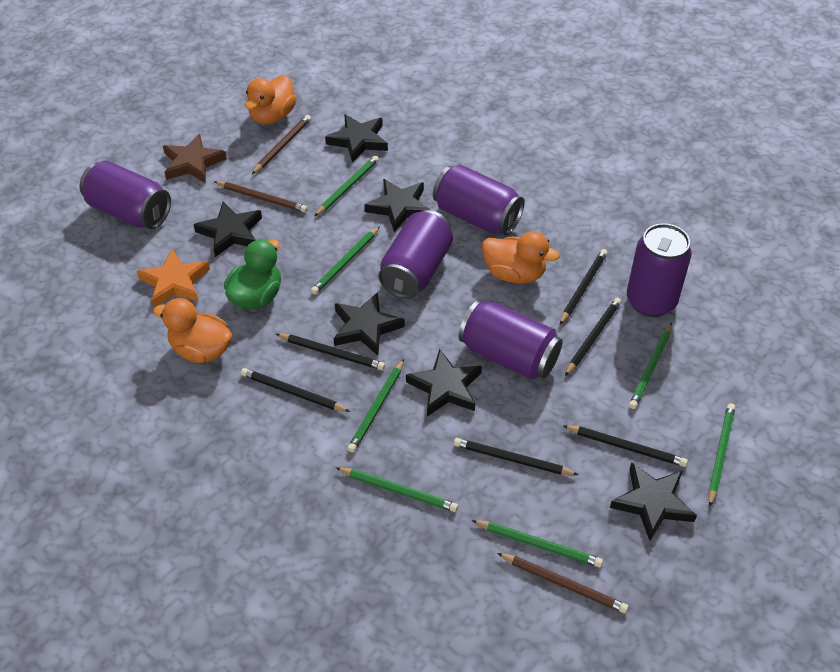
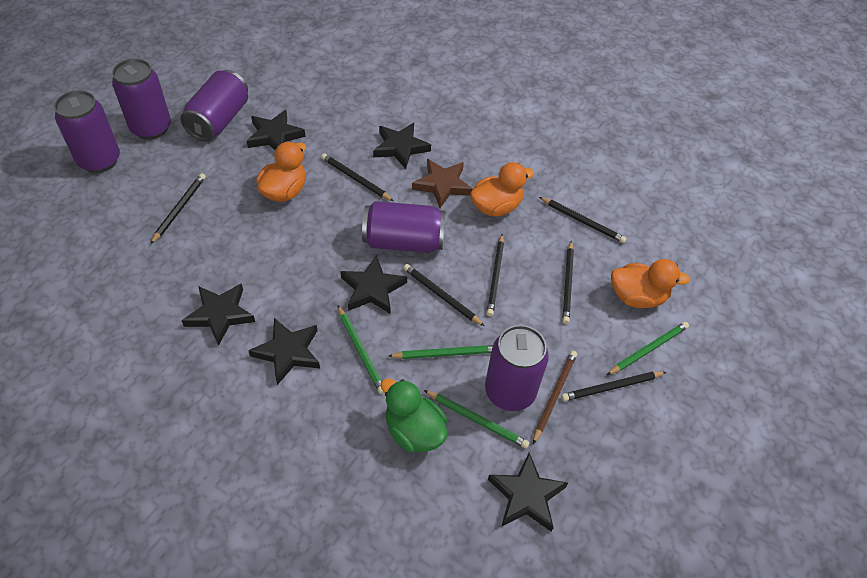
black pencil: 6 -> 7
brown pencil: 3 -> 1
green pencil: 7 -> 4
orange star: 1 -> 0

